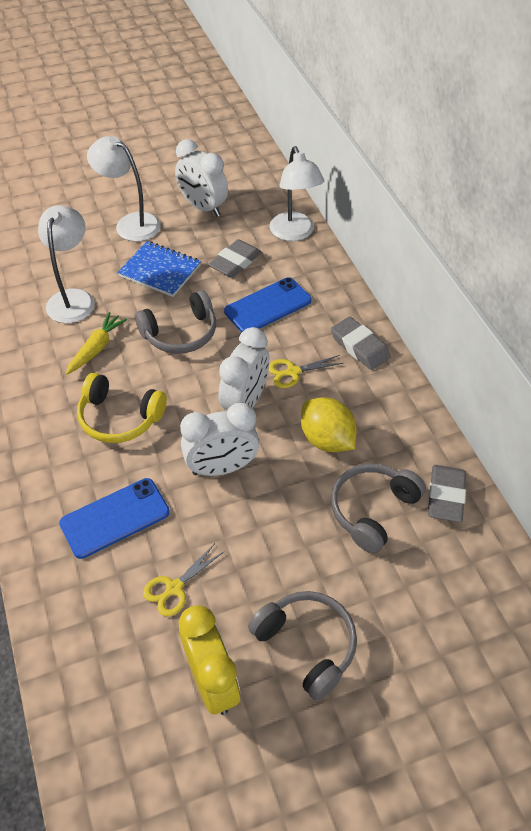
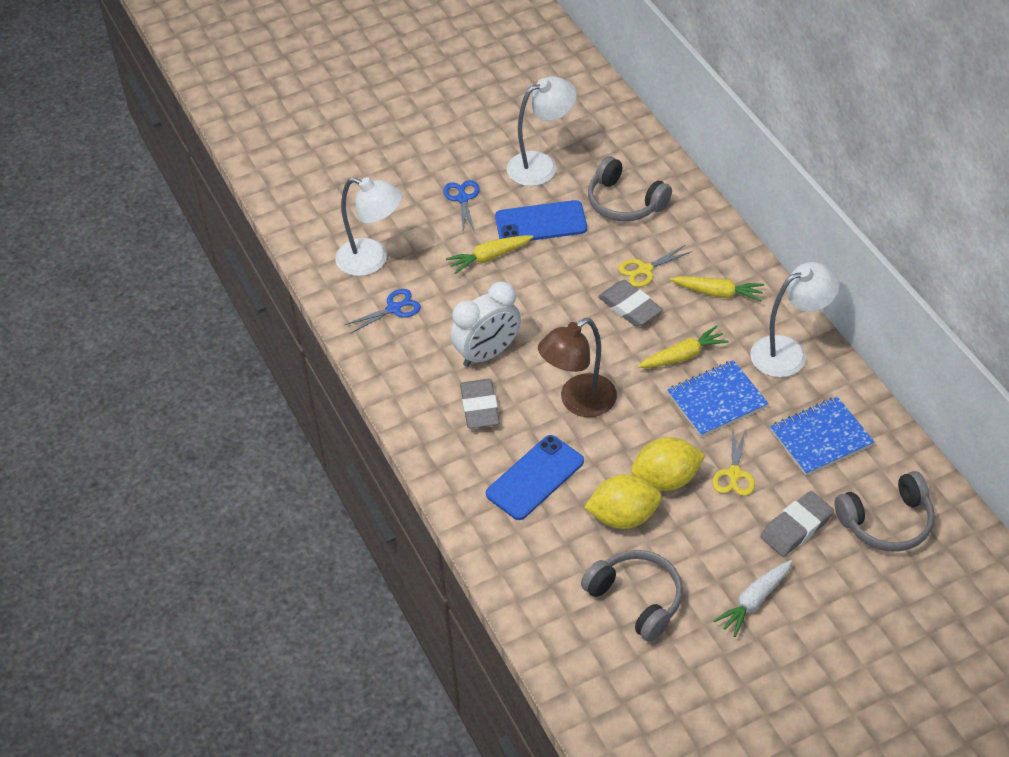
blue notebook: 1 -> 2
blue scissors: 0 -> 2
brown lamp: 0 -> 1
white carrot: 0 -> 1
white clock: 3 -> 1
yellow carrot: 1 -> 3
yellow clock: 1 -> 0
yellow headphones: 1 -> 0
yellow lemon: 1 -> 2

